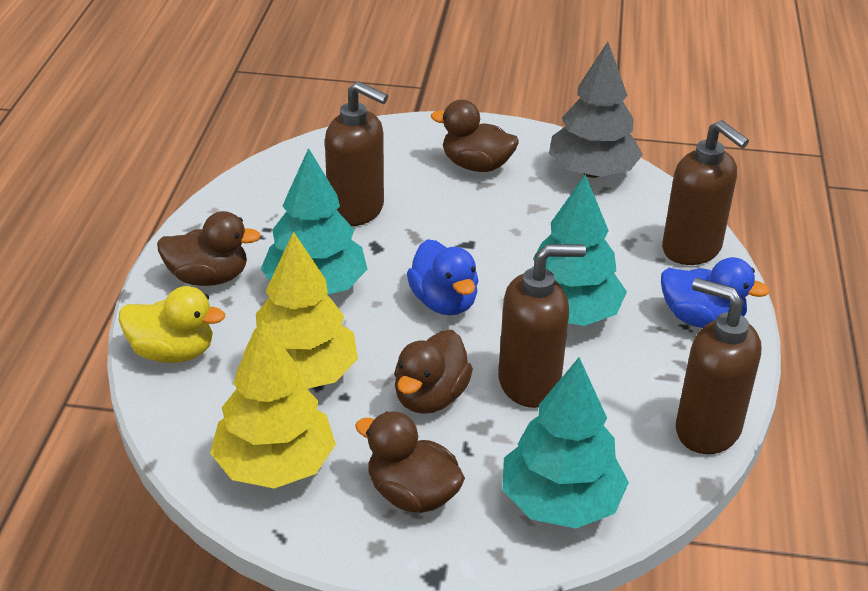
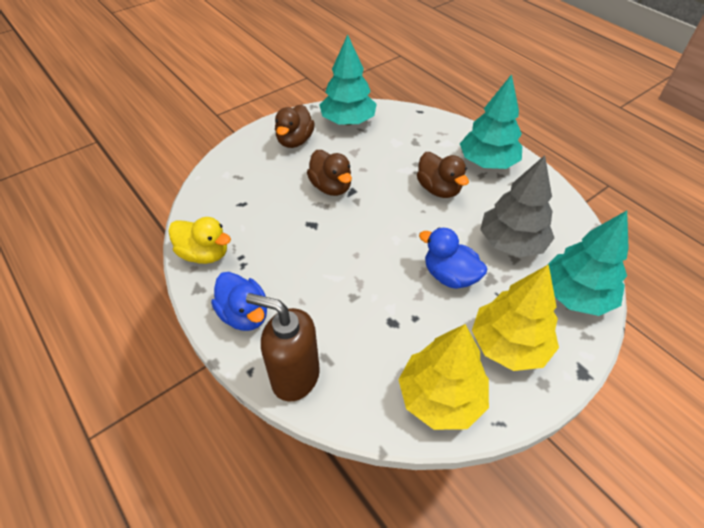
brown duck: 4 -> 3
brown soap dispenser: 4 -> 1

